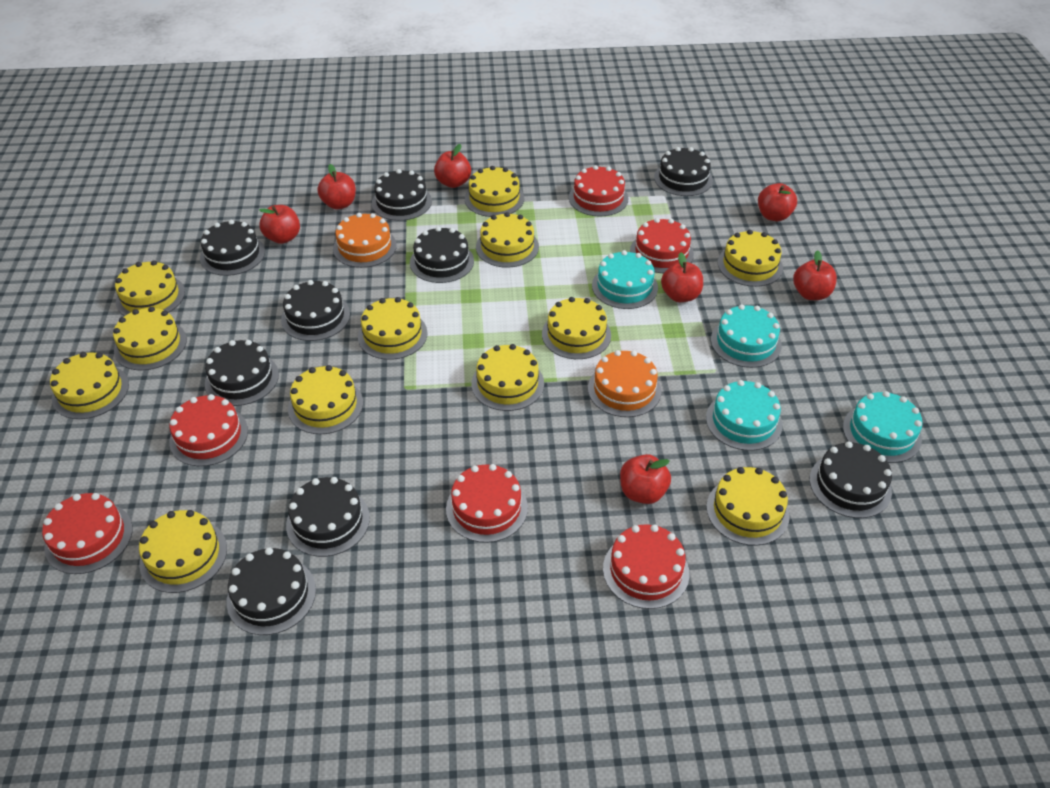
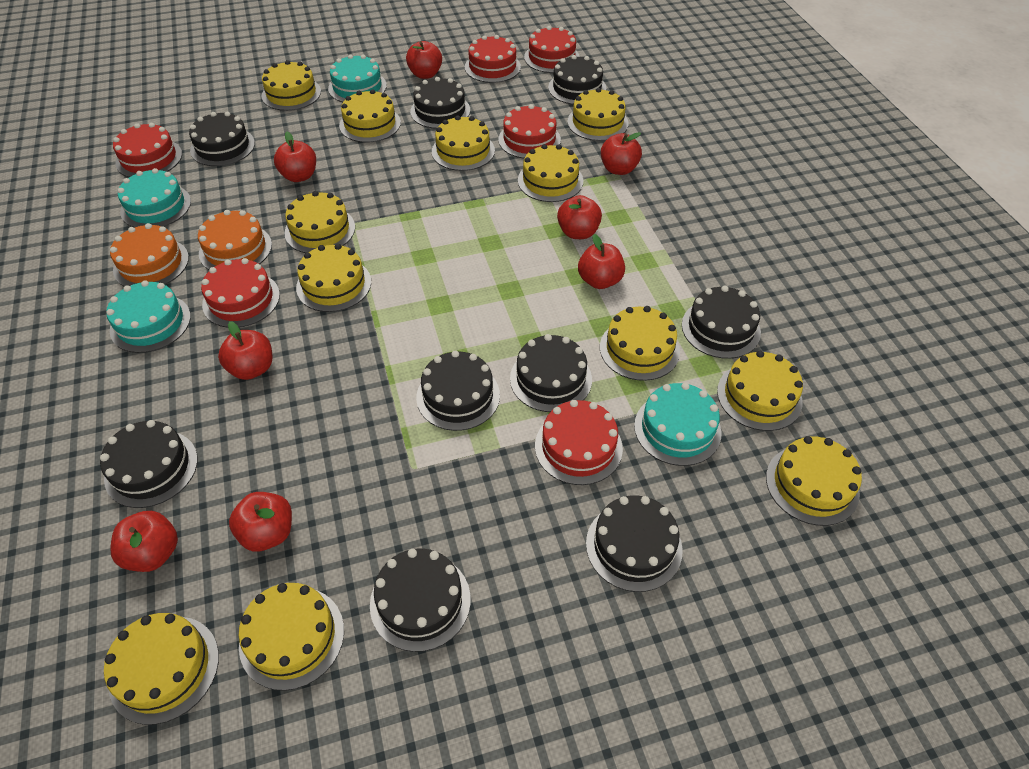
red apple: 7 -> 8

